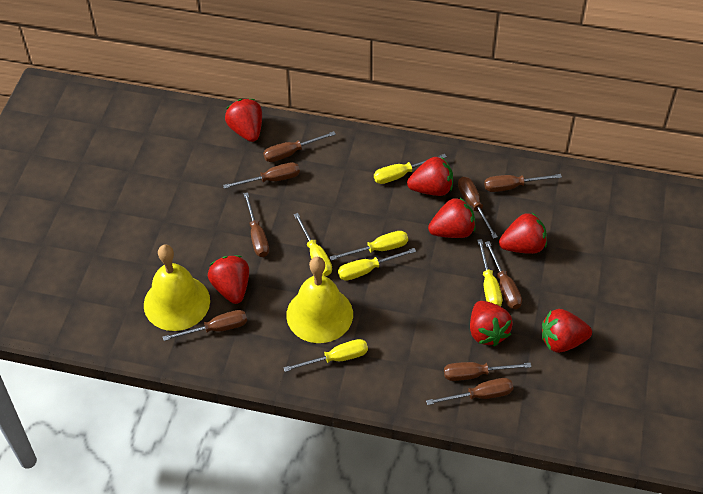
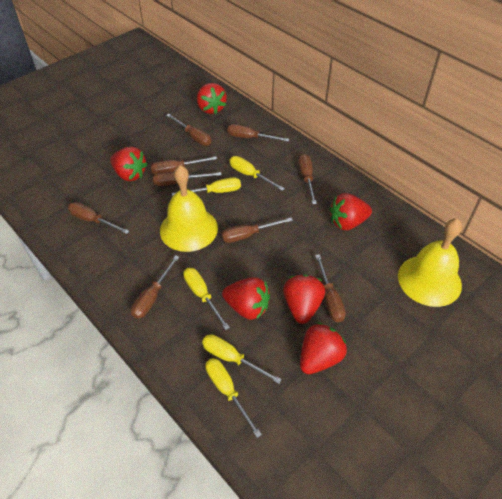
red strawberry: 7 -> 6
yellow screwdriver: 6 -> 5

